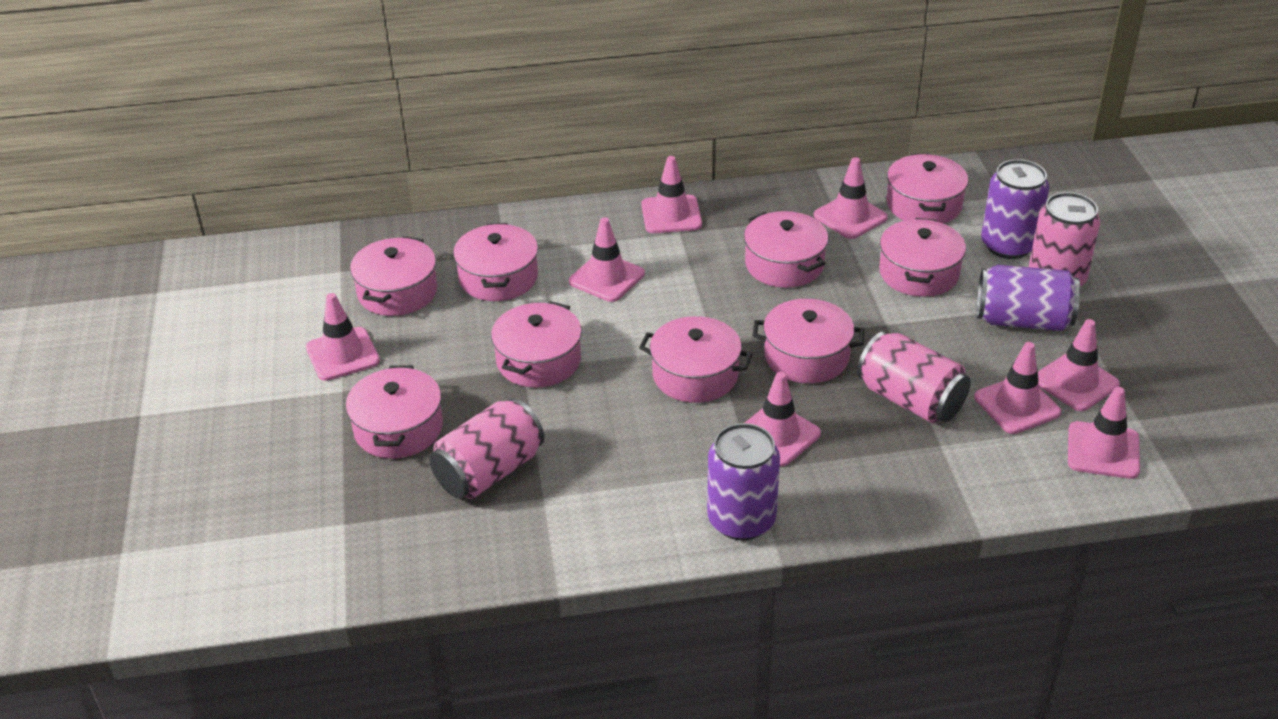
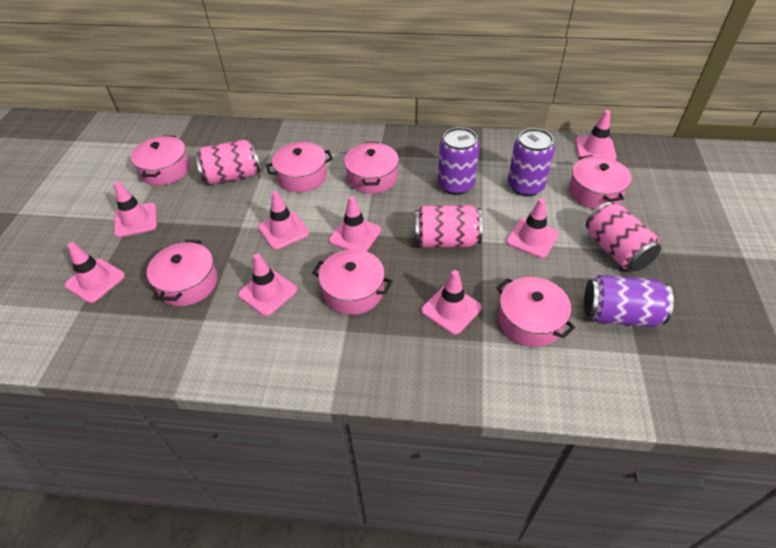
pink pot: 9 -> 7

